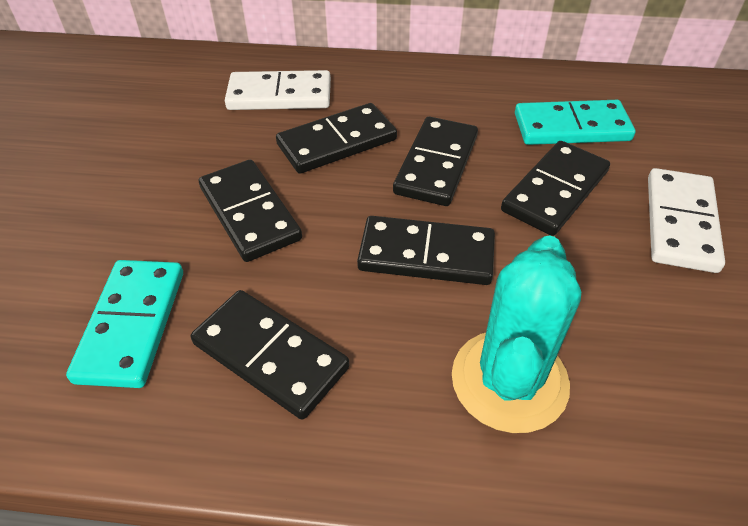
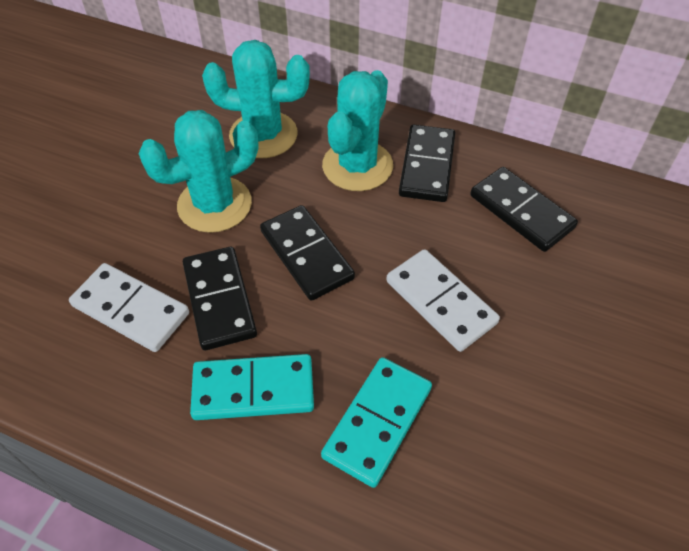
black domino: 6 -> 4
turquoise cactus: 1 -> 3

